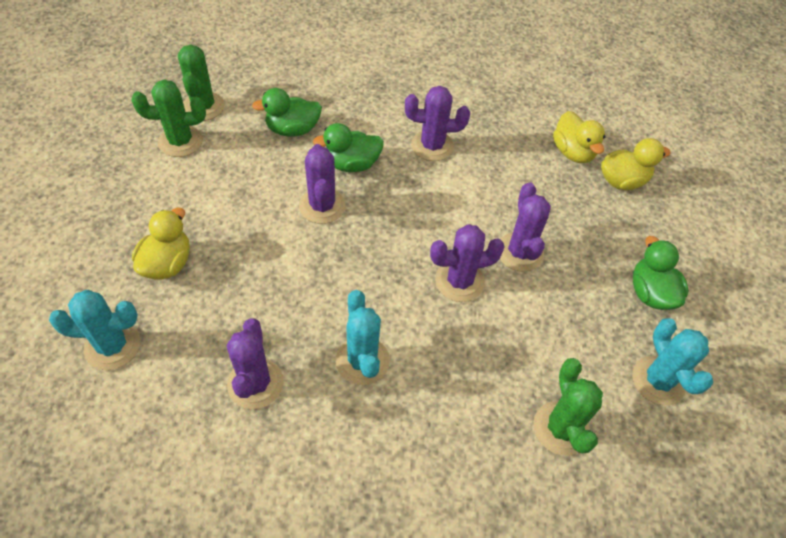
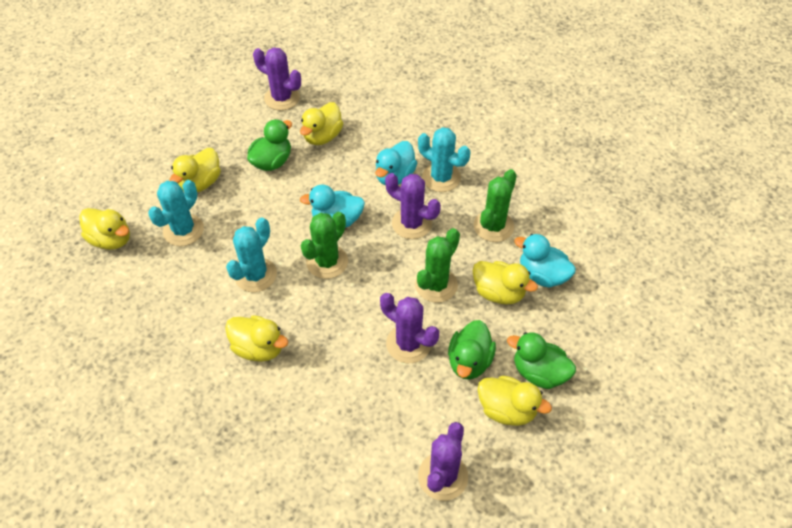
purple cactus: 5 -> 4
turquoise duck: 0 -> 3
yellow duck: 3 -> 6

